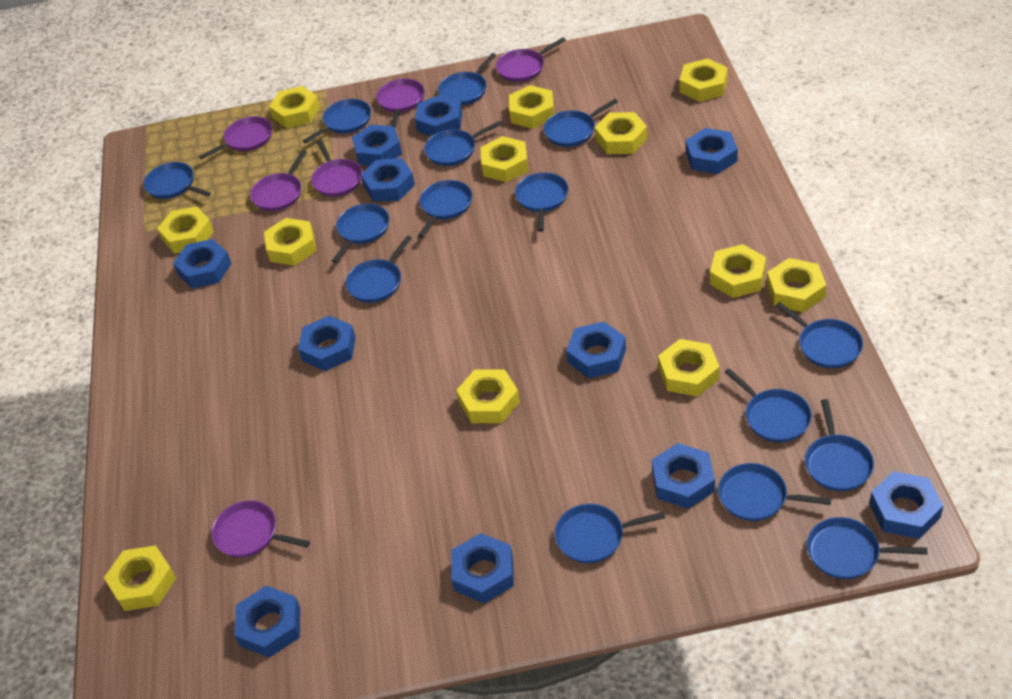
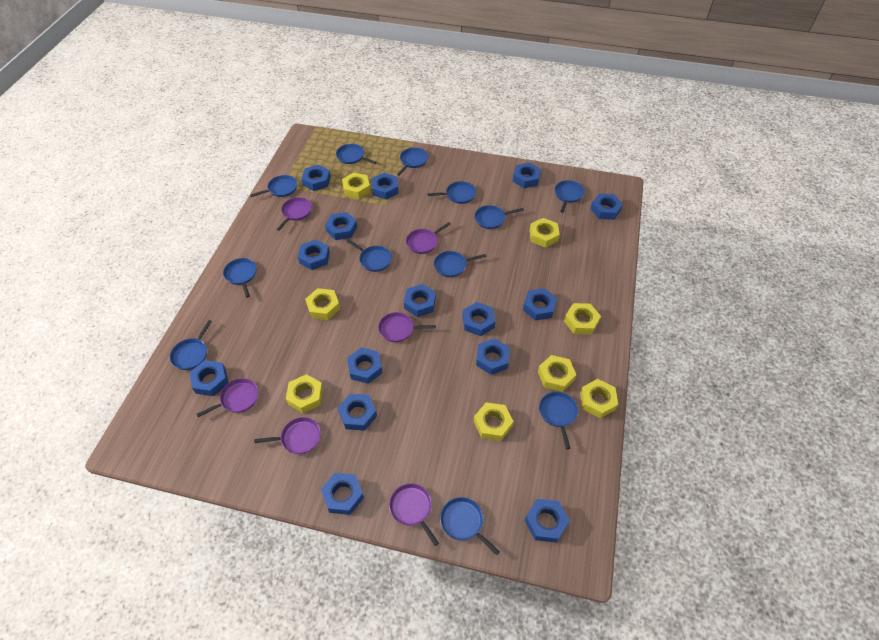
blue nut: 11 -> 15
blue pan: 15 -> 12
yellow nut: 12 -> 8

